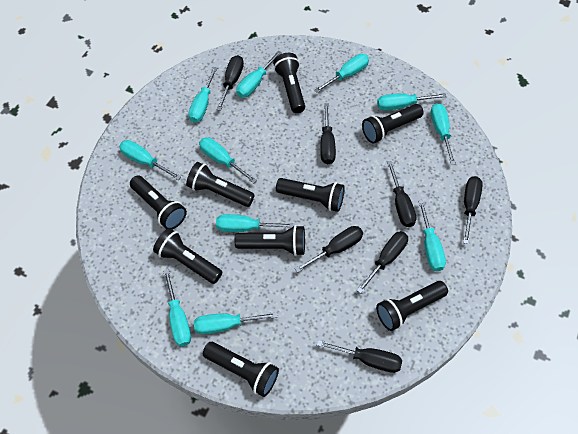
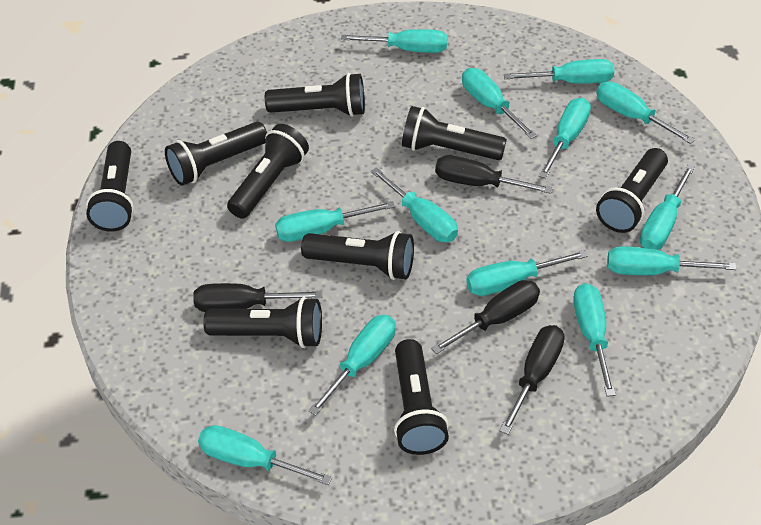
black screwdriver: 7 -> 4
turquoise screwdriver: 11 -> 13

